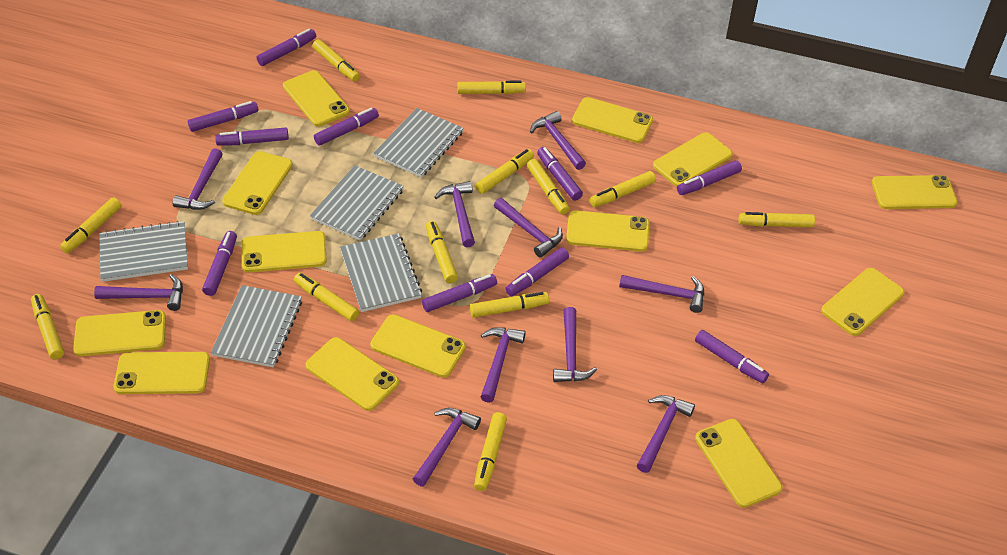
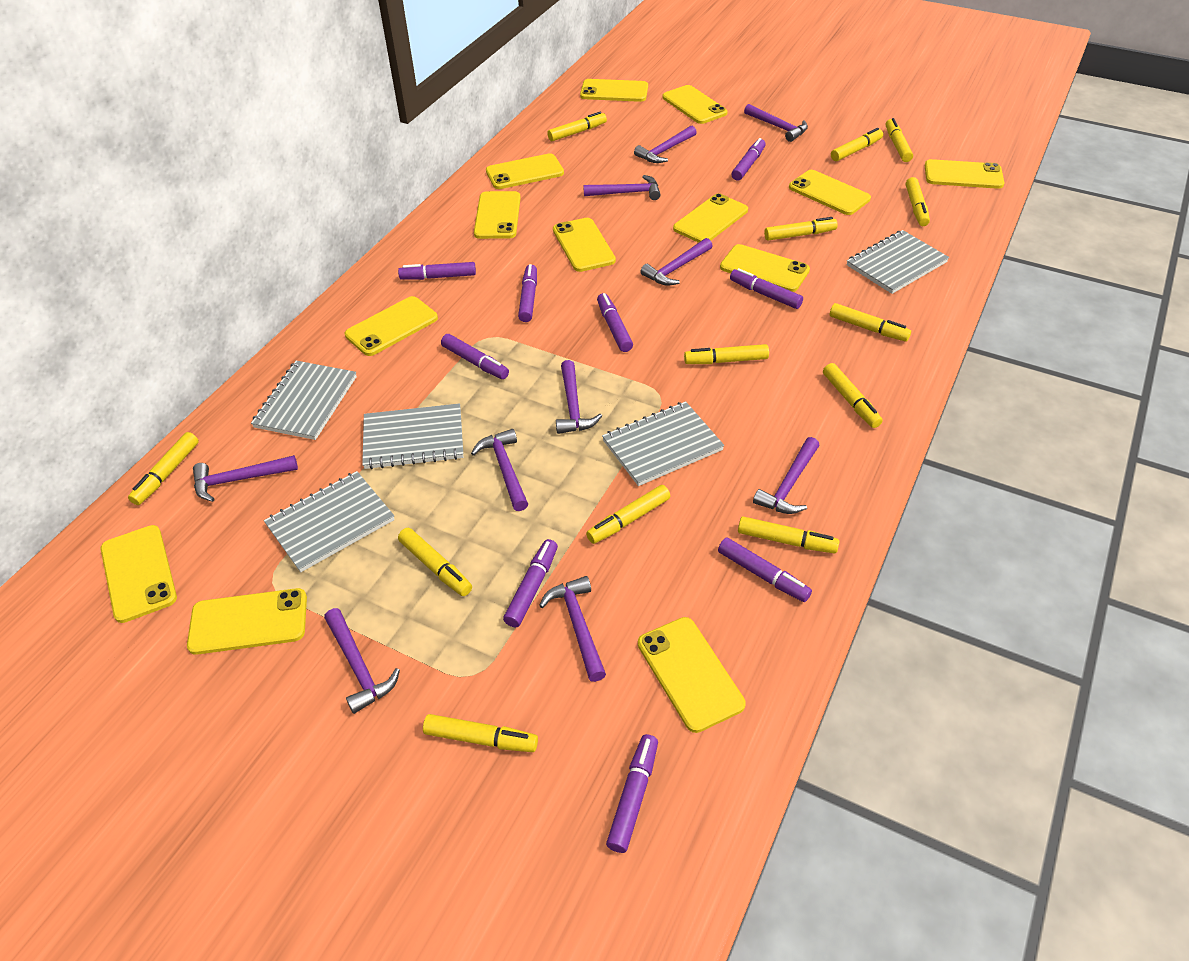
purple marker: 10 -> 9
yellow marker: 12 -> 13

